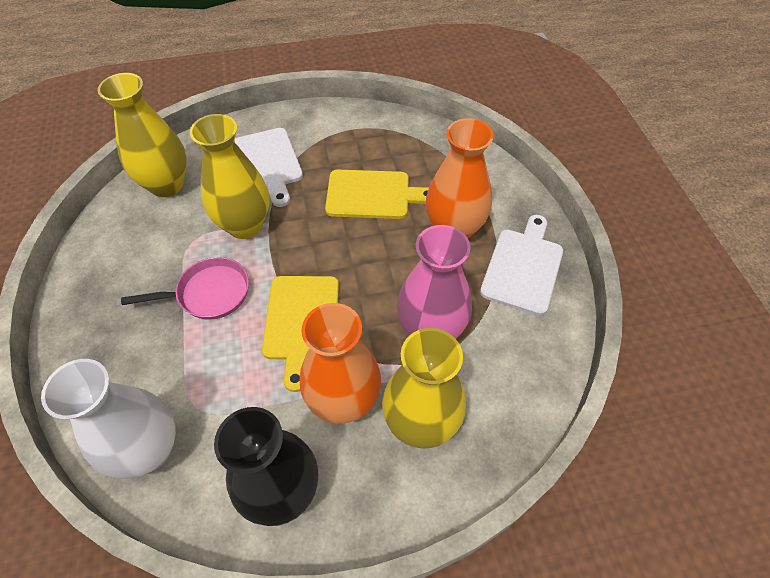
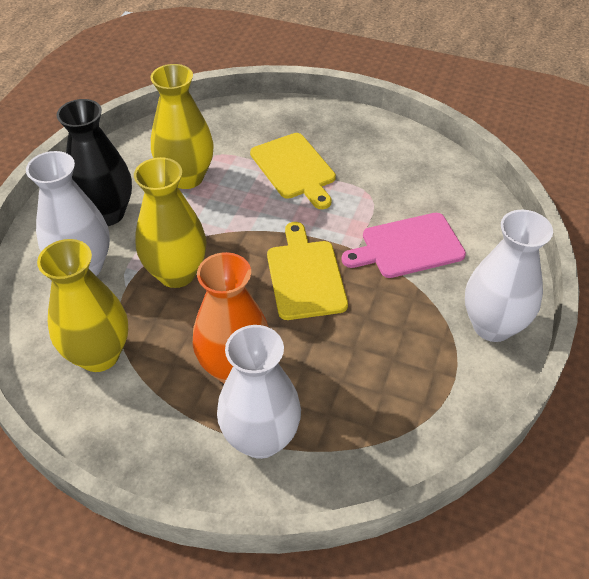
orange vase: 2 -> 1
pink cutting board: 0 -> 1
pink pan: 1 -> 0
pink vase: 1 -> 0
white cutting board: 2 -> 0
white vase: 1 -> 3

